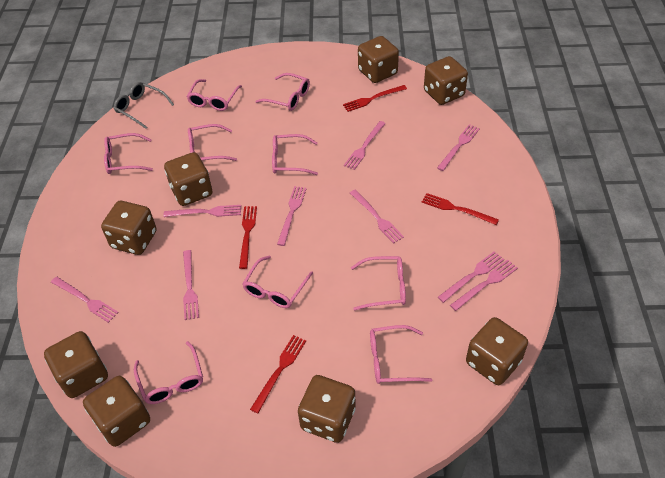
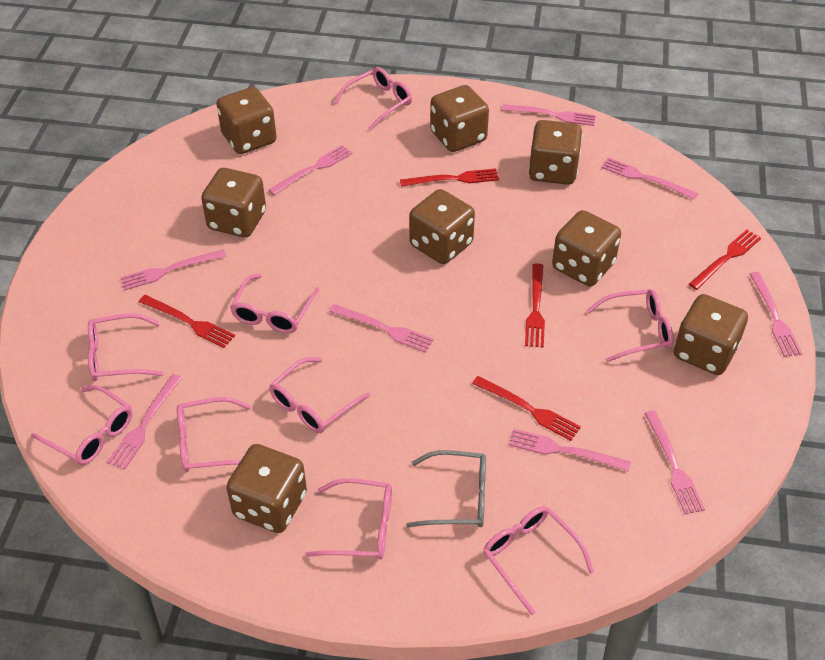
red fork: 4 -> 5

